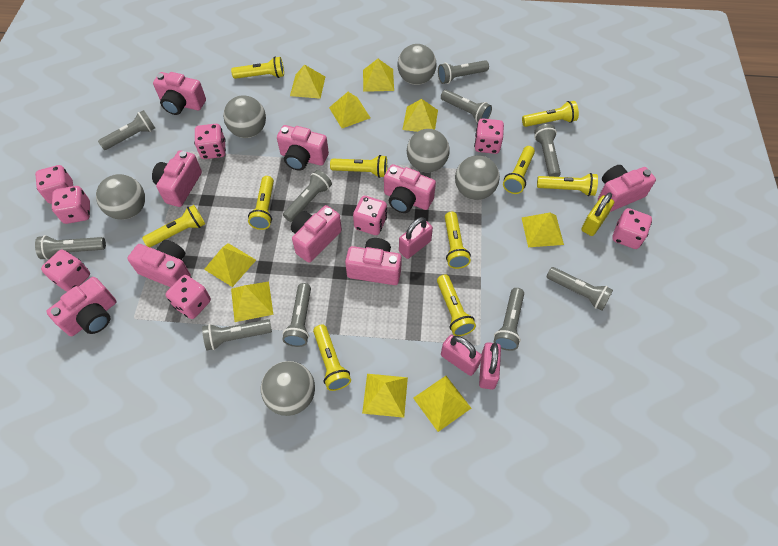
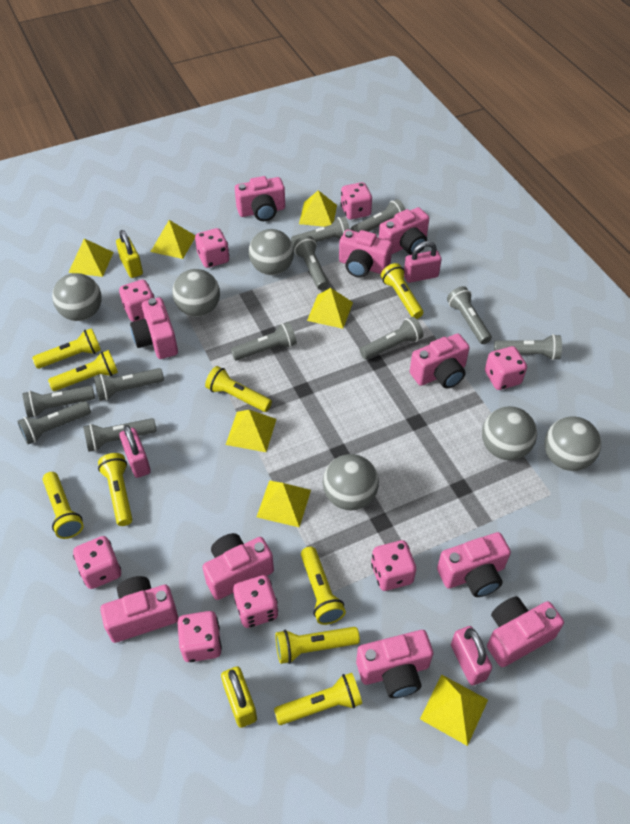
grey flashlight: 10 -> 11
pink camera: 9 -> 10
yellow flashlight: 10 -> 9
yellow padlock: 1 -> 2
yellow pyramid: 9 -> 7

